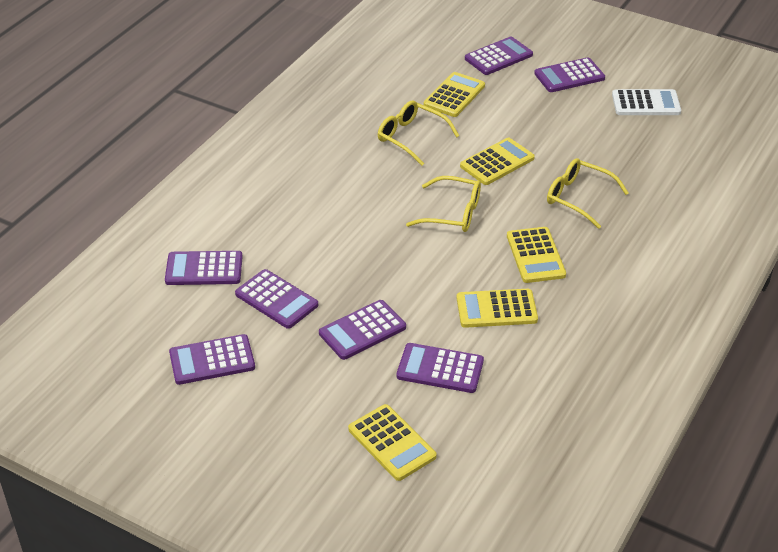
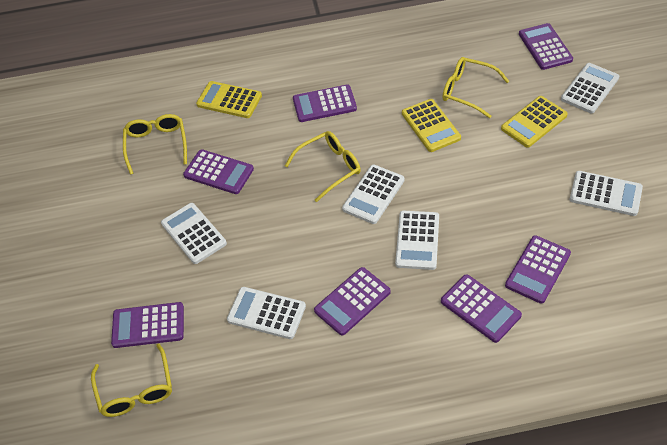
white calculator: 1 -> 6
yellow calculator: 5 -> 3
yellow glasses: 3 -> 4

